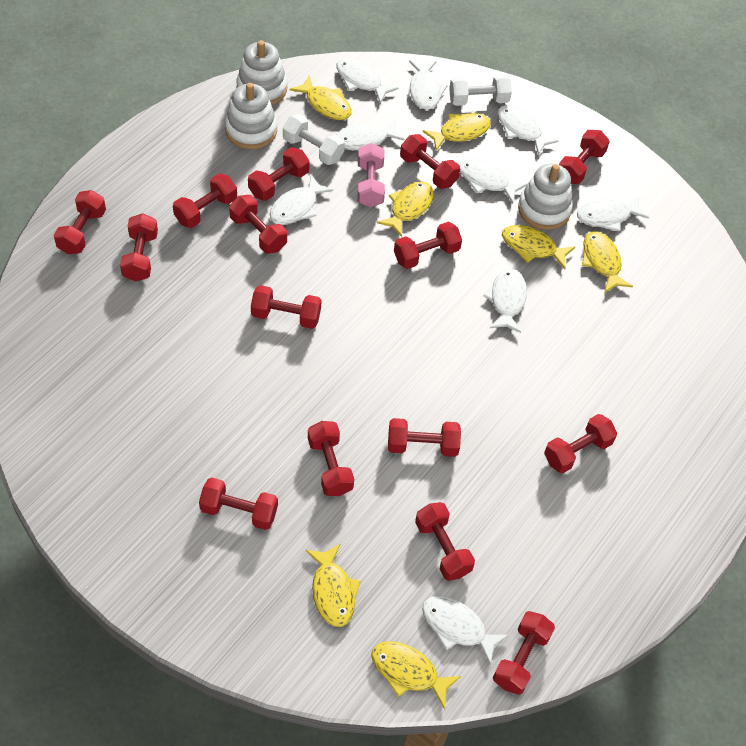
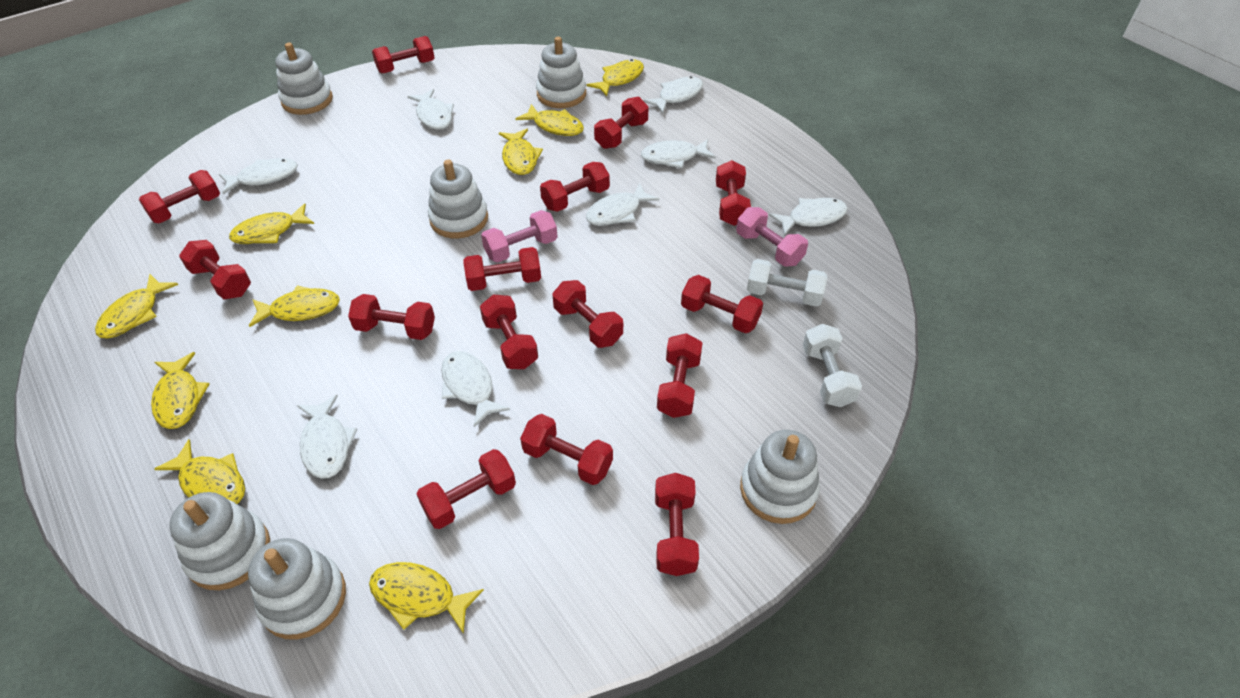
pink dumbbell: 1 -> 2
white fish: 9 -> 8
white stacking toy: 3 -> 6
yellow fish: 7 -> 9

